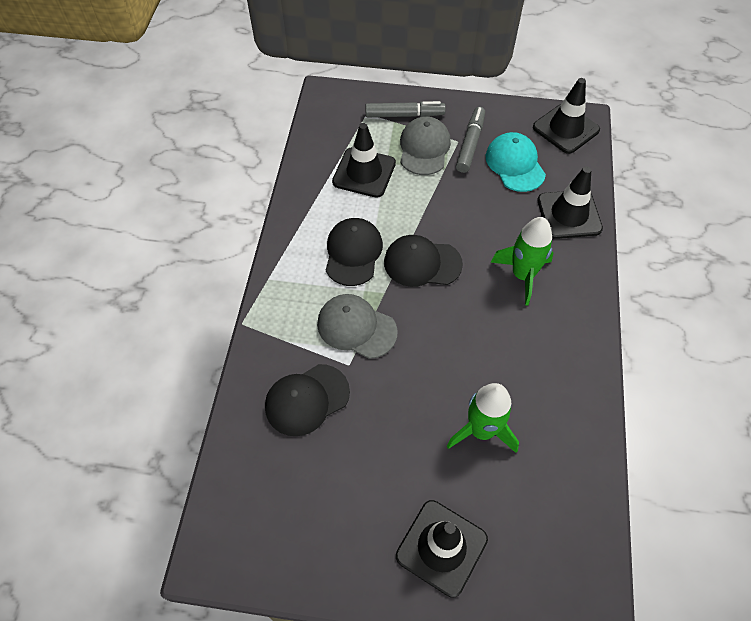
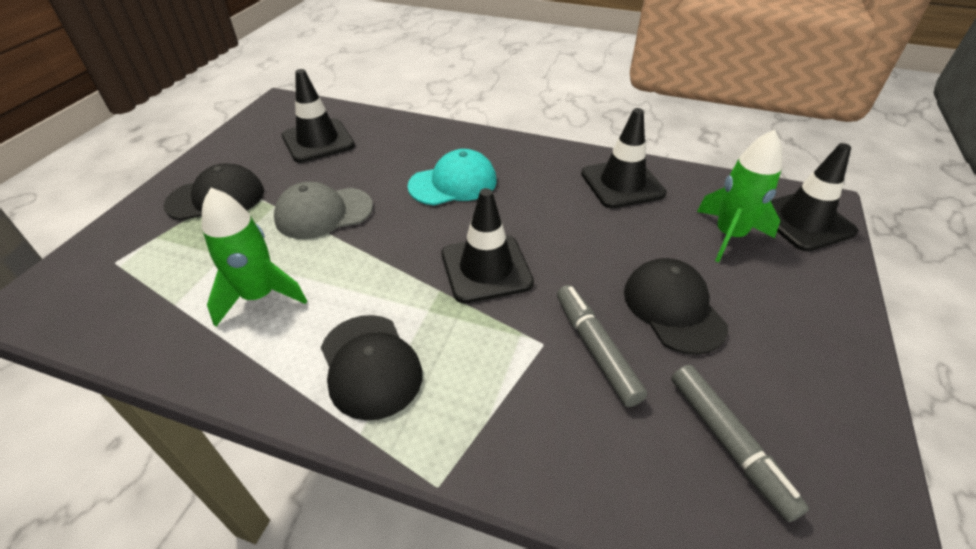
grey cap: 2 -> 1

